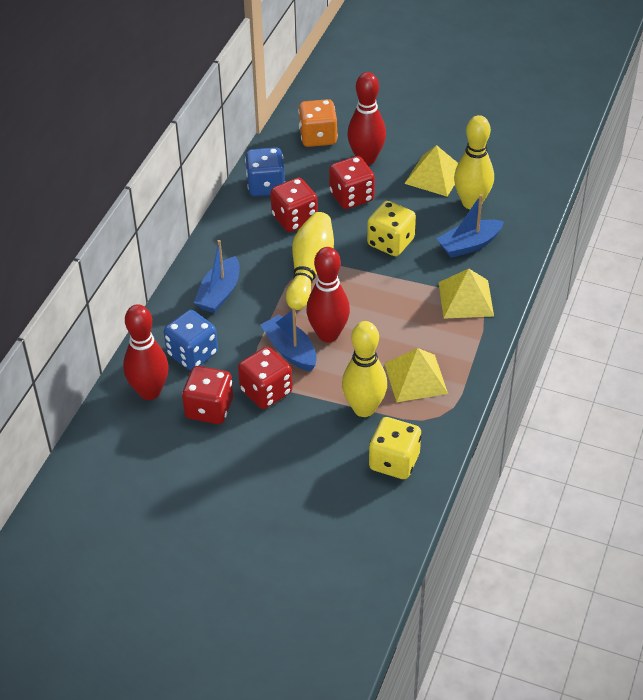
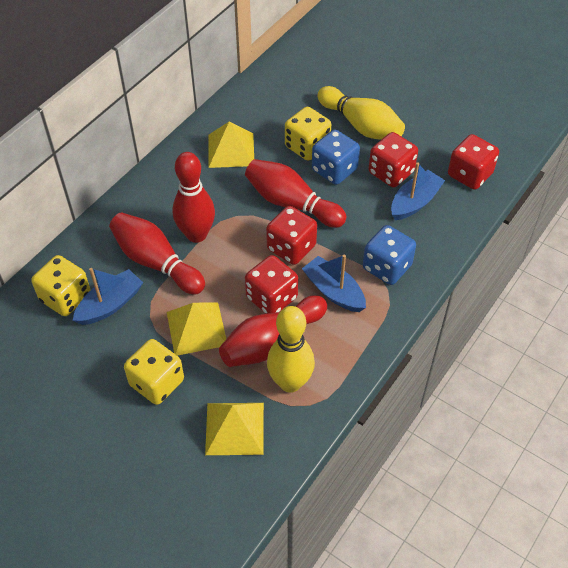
orange dice: 1 -> 0
red bowling pin: 3 -> 4
yellow bowling pin: 3 -> 2
yellow dice: 2 -> 3

